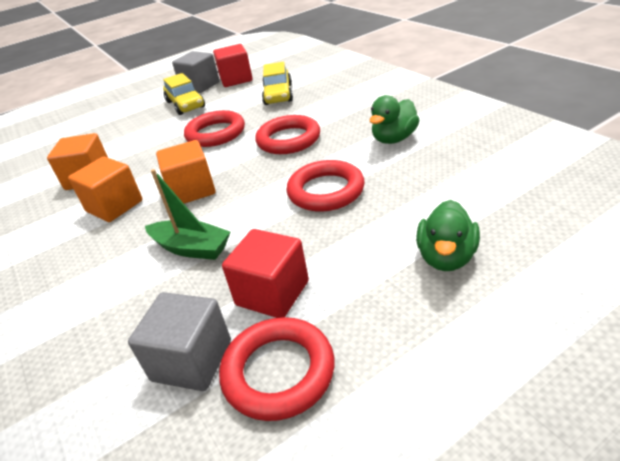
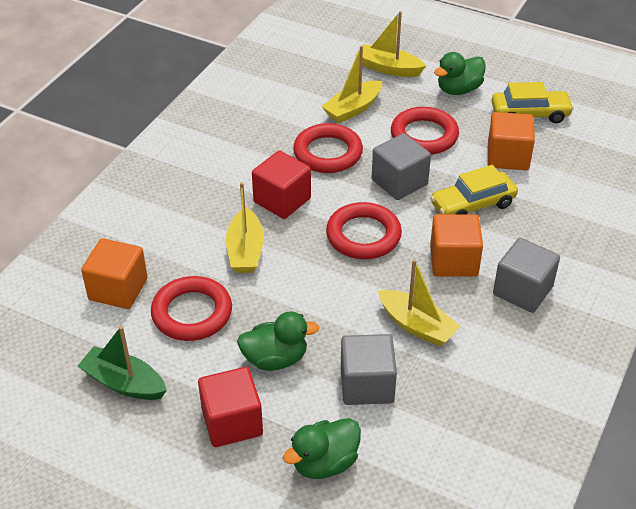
green duck: 2 -> 3
grey cube: 2 -> 3
yellow boat: 0 -> 4

